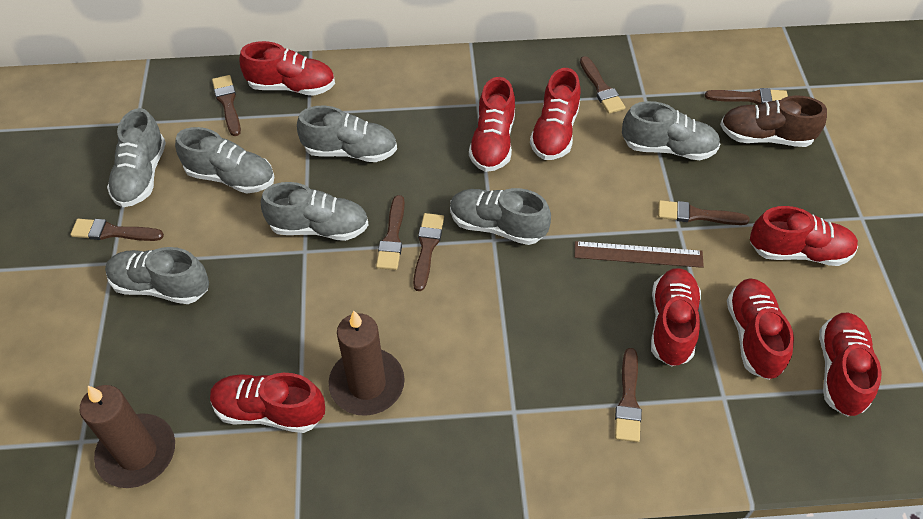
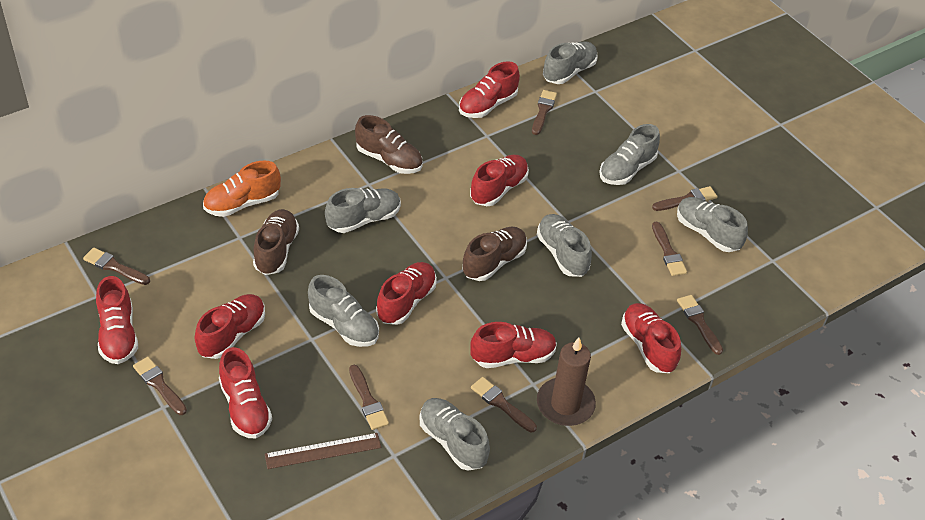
brown candle: 2 -> 1
brown shoe: 1 -> 3
orange shoe: 0 -> 1

